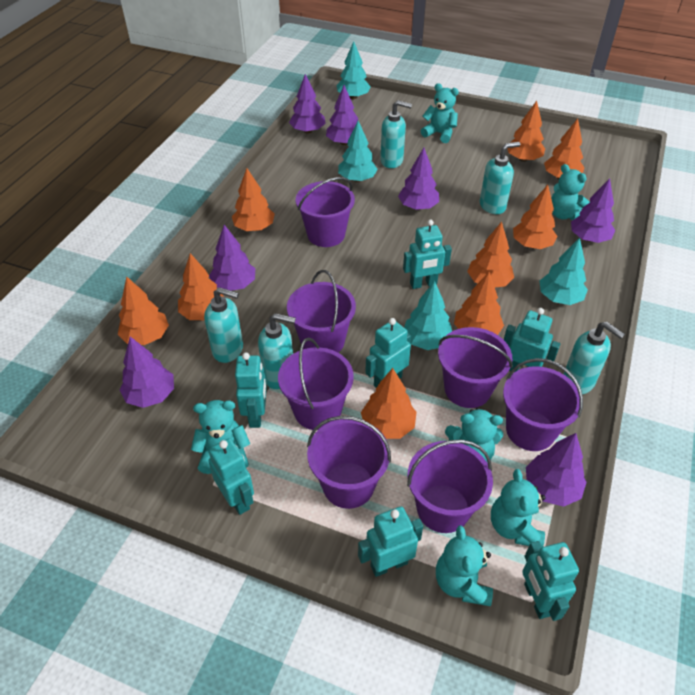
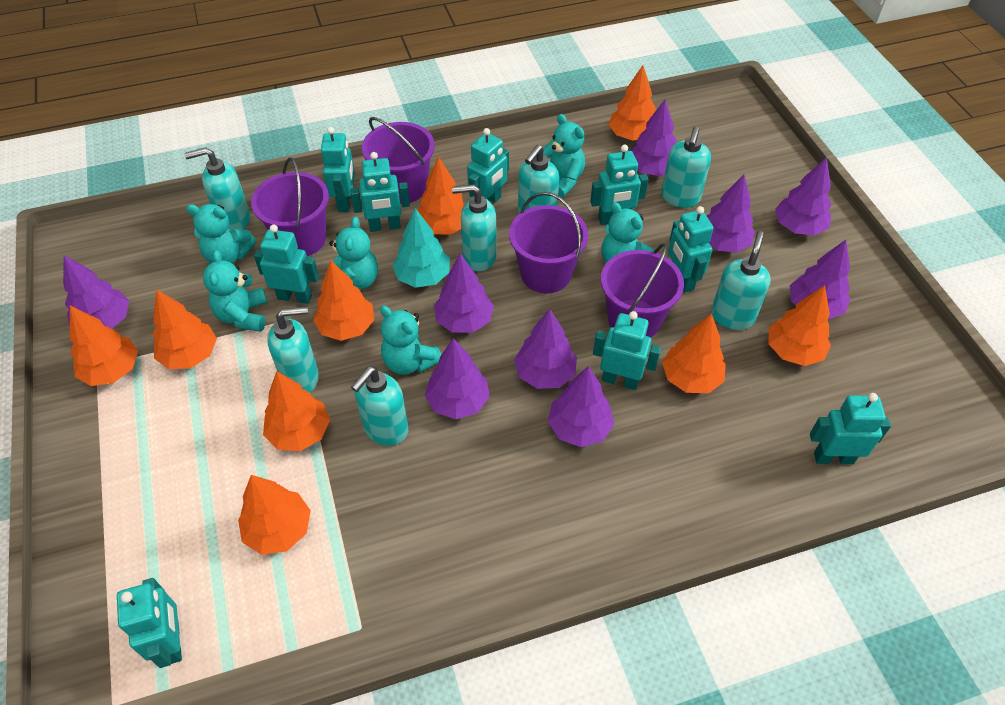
purple bucket: 7 -> 4
purple tree: 7 -> 9
turquoise robot: 7 -> 9
turquoise soap dispenser: 5 -> 7
turquoise tree: 4 -> 1

